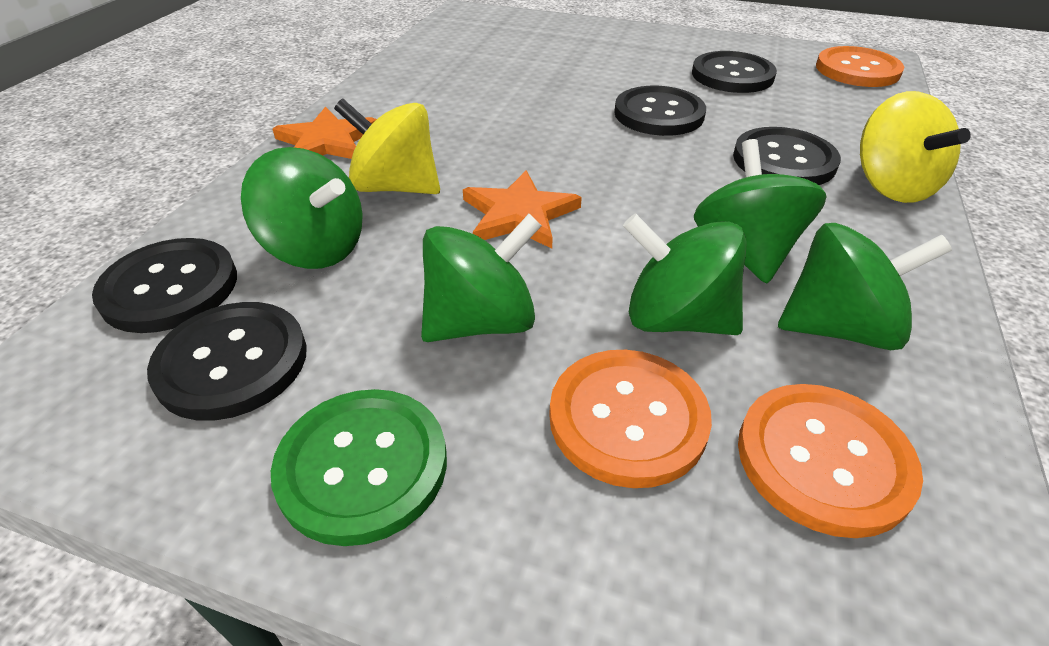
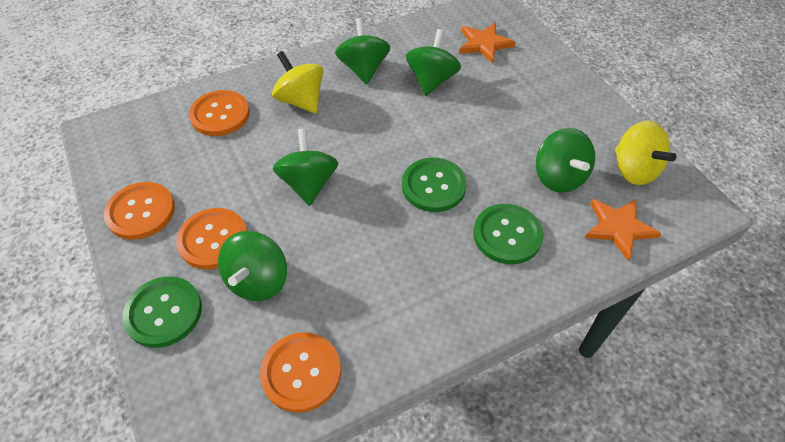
black button: 5 -> 0
green button: 1 -> 3
orange button: 3 -> 4

